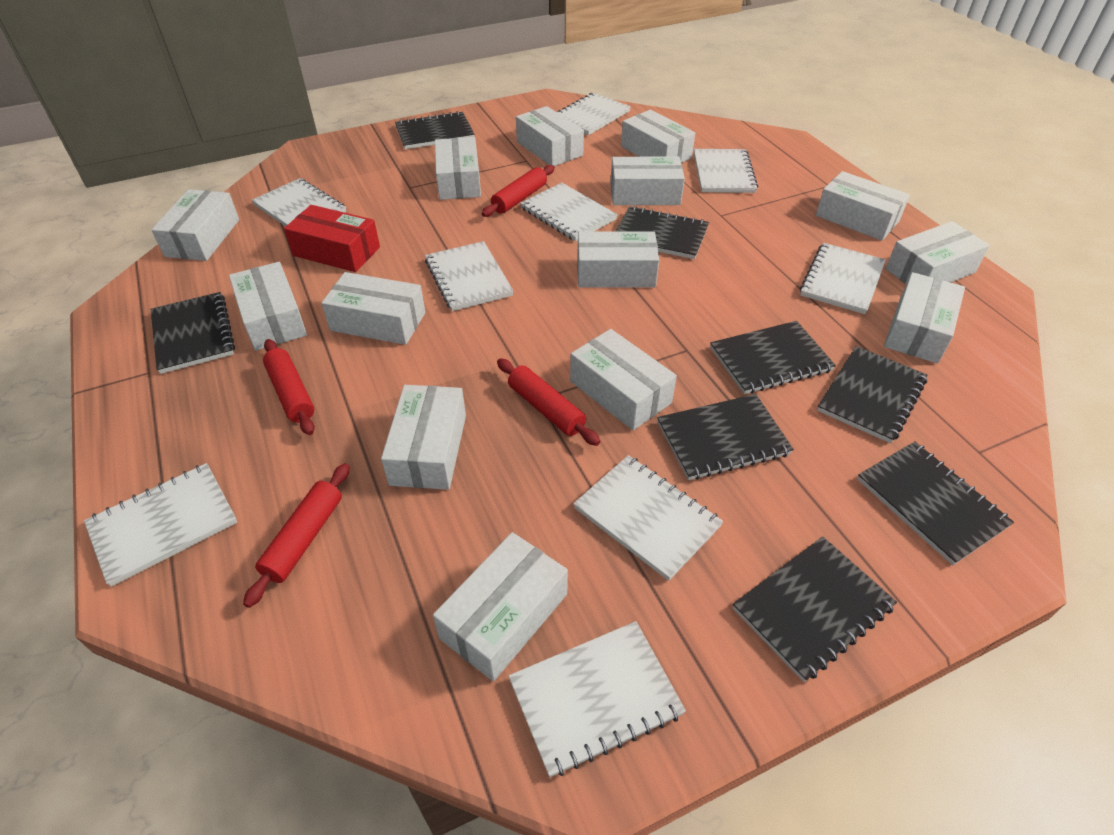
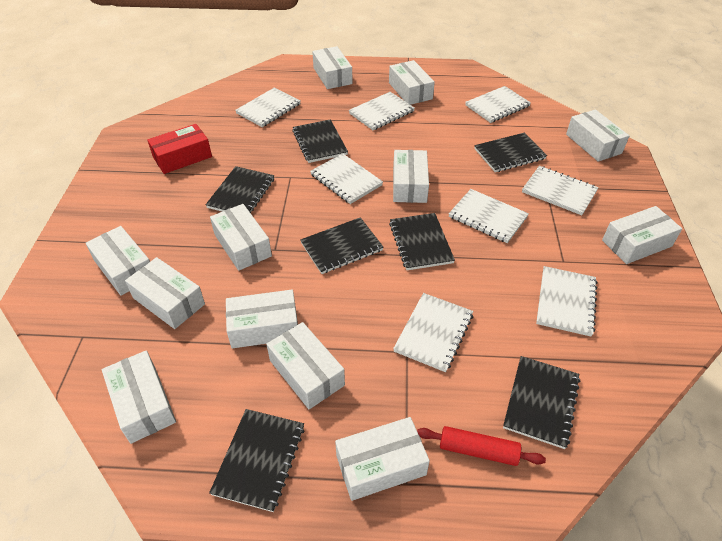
black notebook: 8 -> 7
red rolling pin: 4 -> 1
white box: 14 -> 12
white notebook: 9 -> 8

